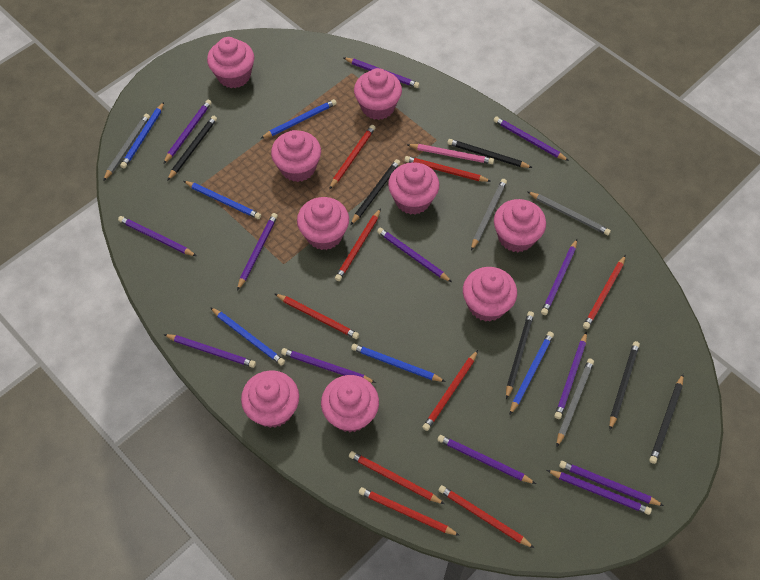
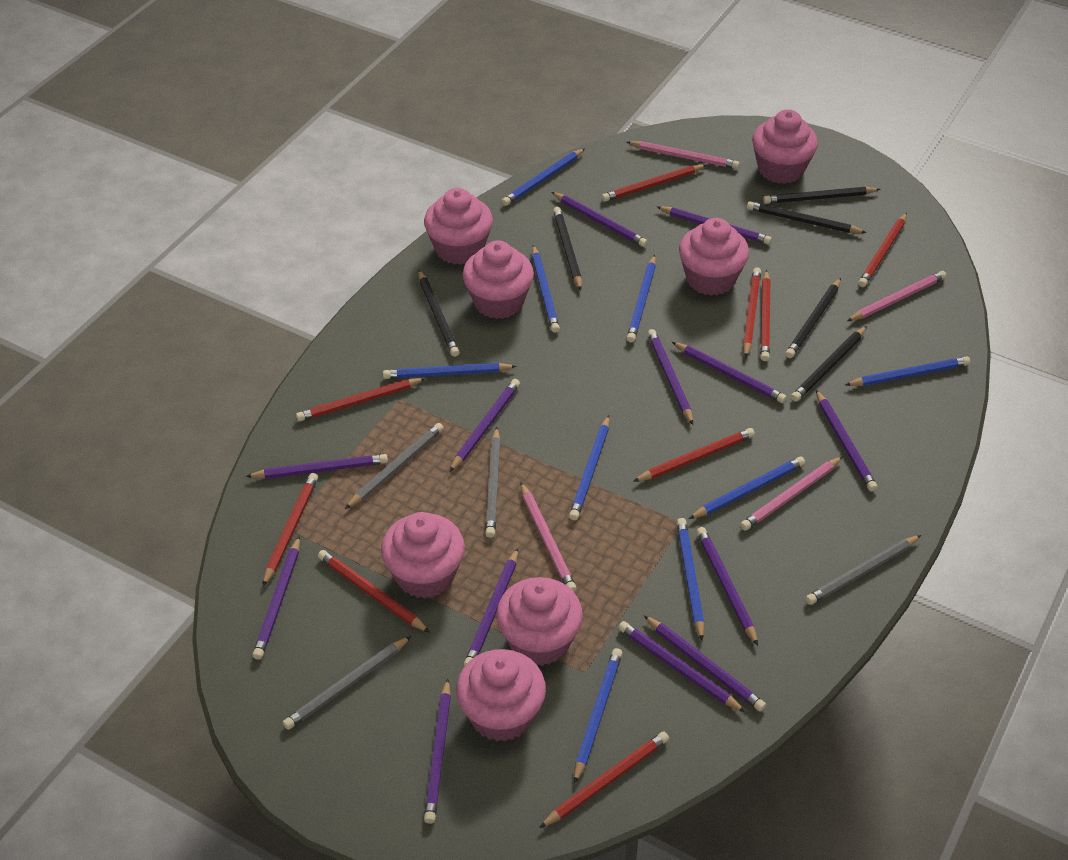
blue pencil: 6 -> 9
pink cupcake: 9 -> 7
pink pencil: 1 -> 4

